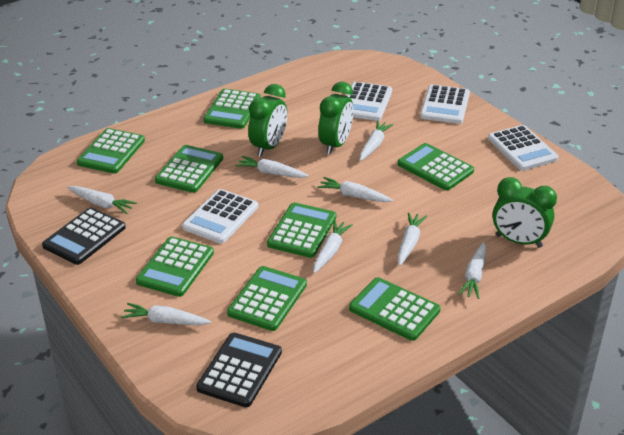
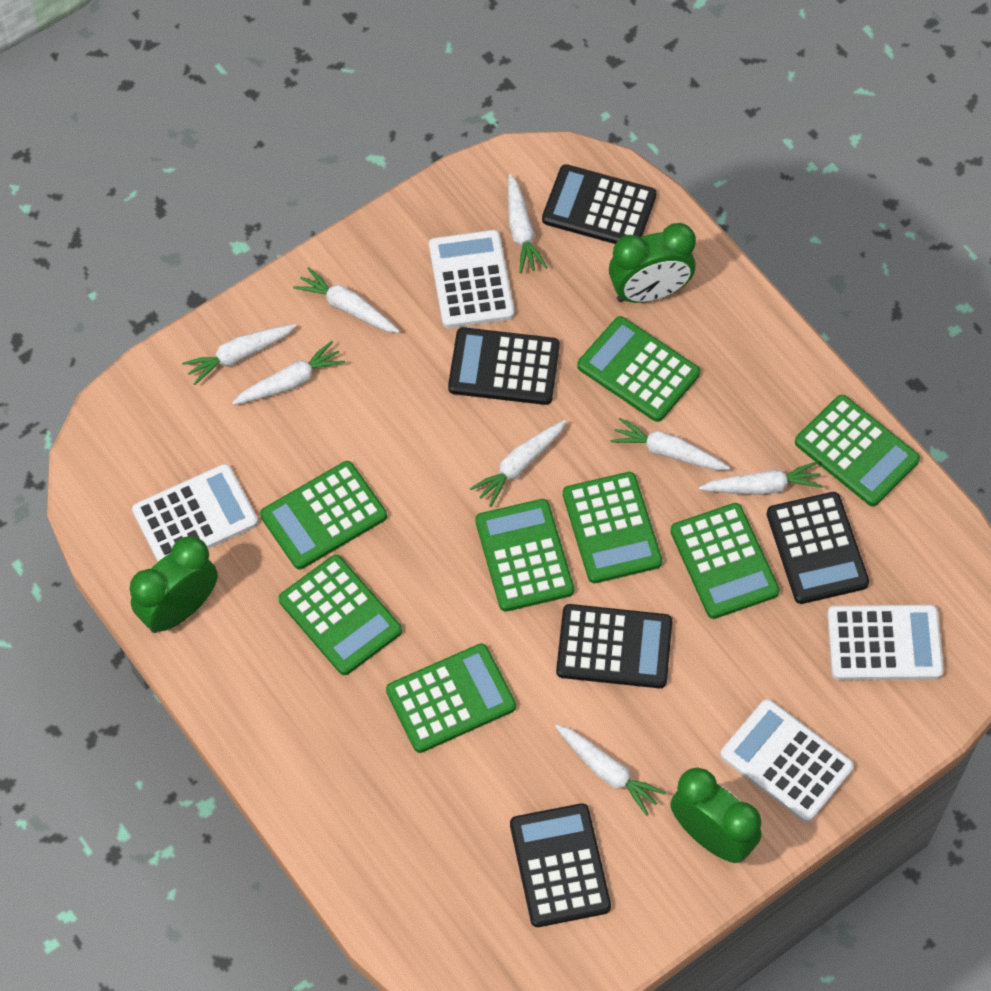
black calculator: 2 -> 5

